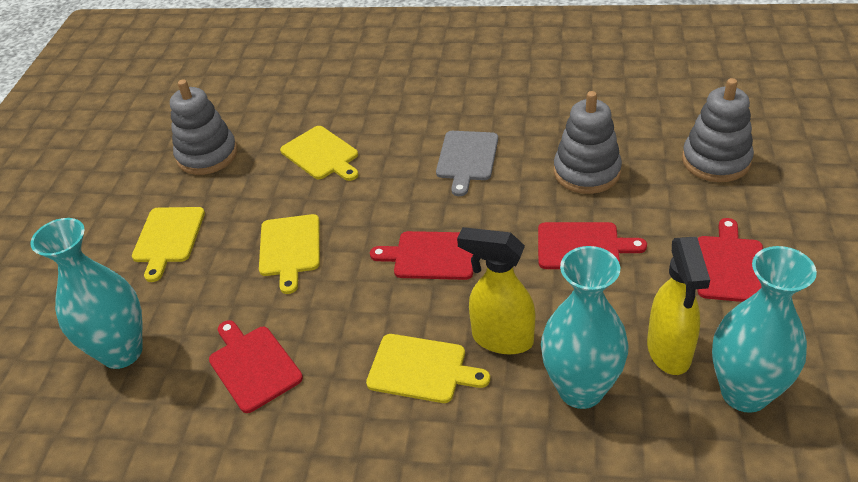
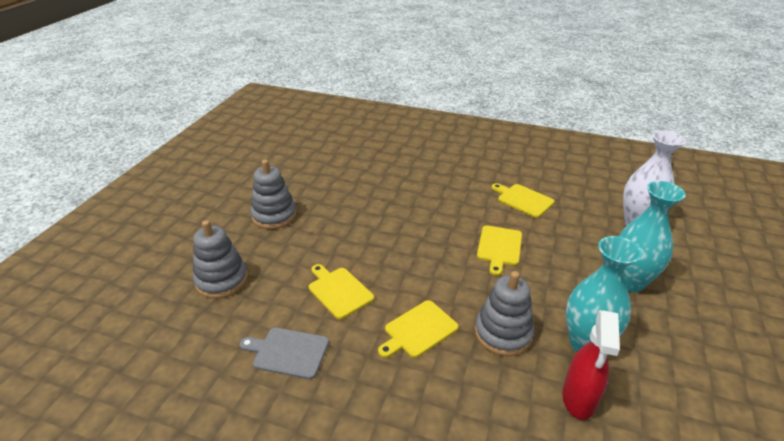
red cutting board: 4 -> 0
red spray bottle: 0 -> 1
turquoise vase: 3 -> 2
white vase: 0 -> 1
yellow spray bottle: 2 -> 0

